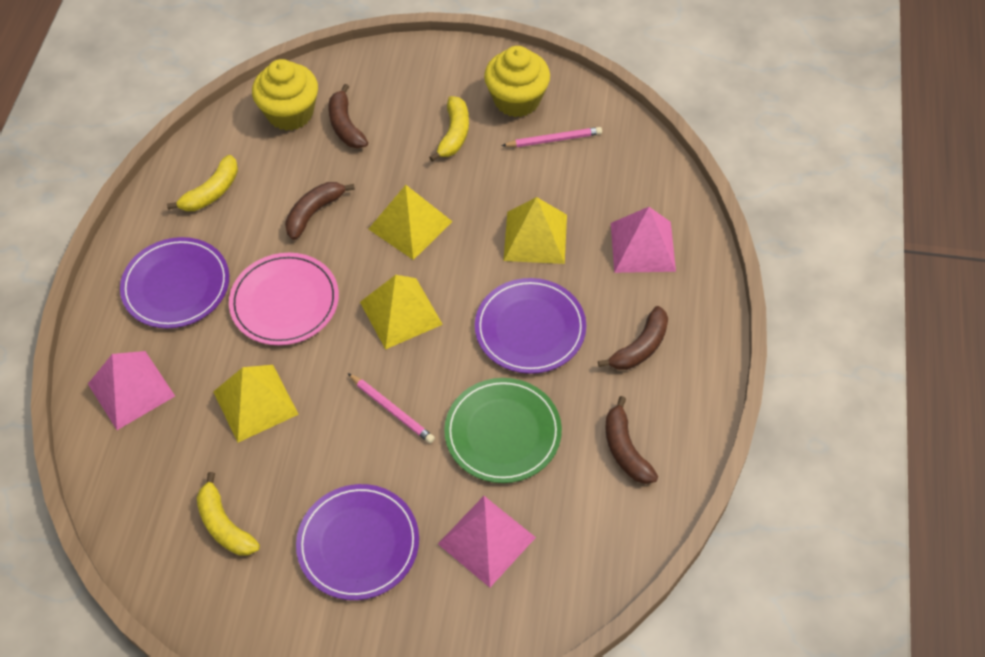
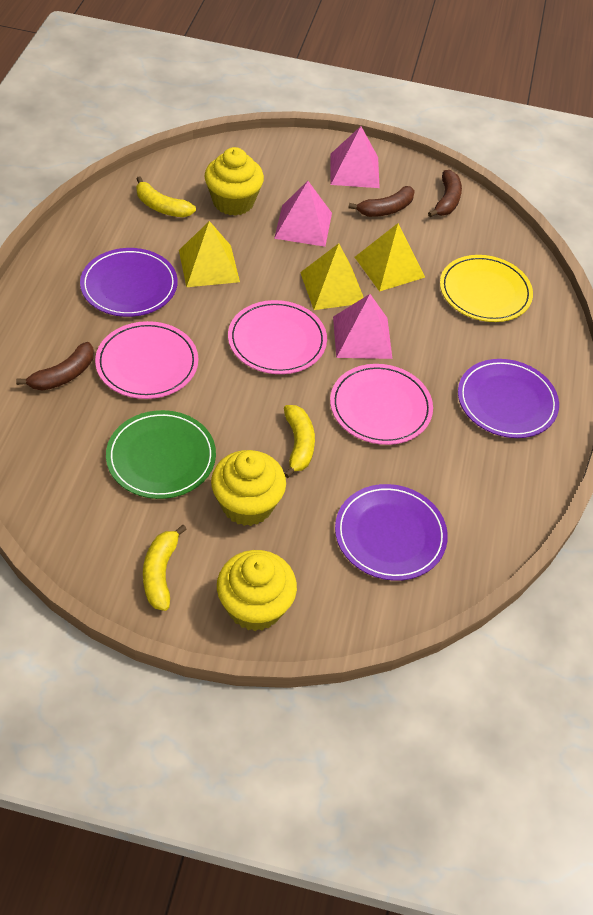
brown banana: 4 -> 3
pink pencil: 2 -> 0
pink plate: 1 -> 3
yellow cupcake: 2 -> 3
yellow plate: 0 -> 1
yellow pyramid: 4 -> 3

